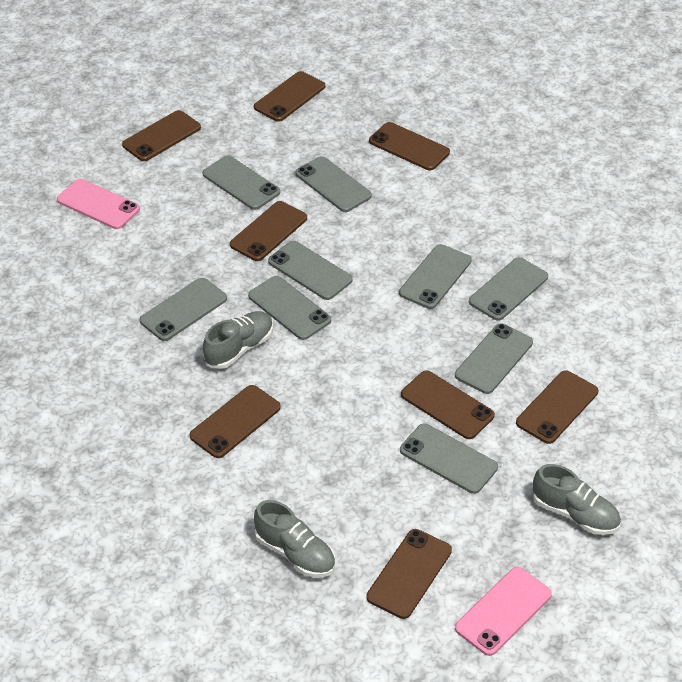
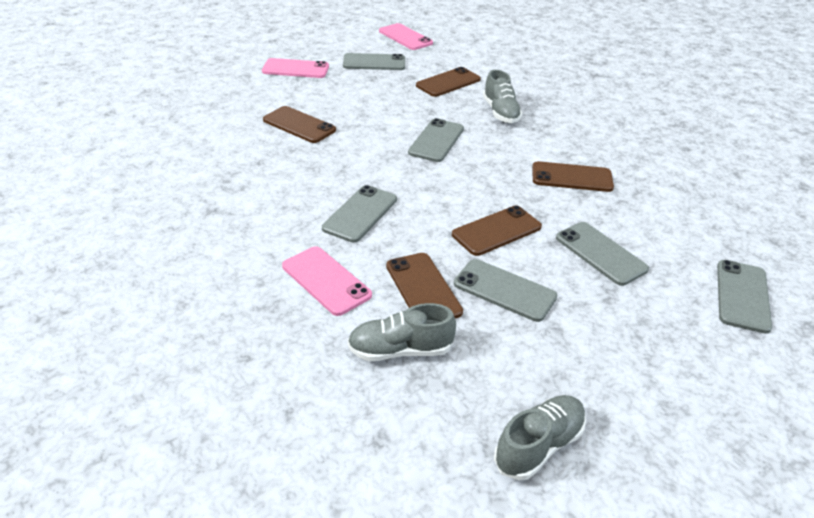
brown phone: 8 -> 5
grey phone: 9 -> 6
pink phone: 2 -> 3

